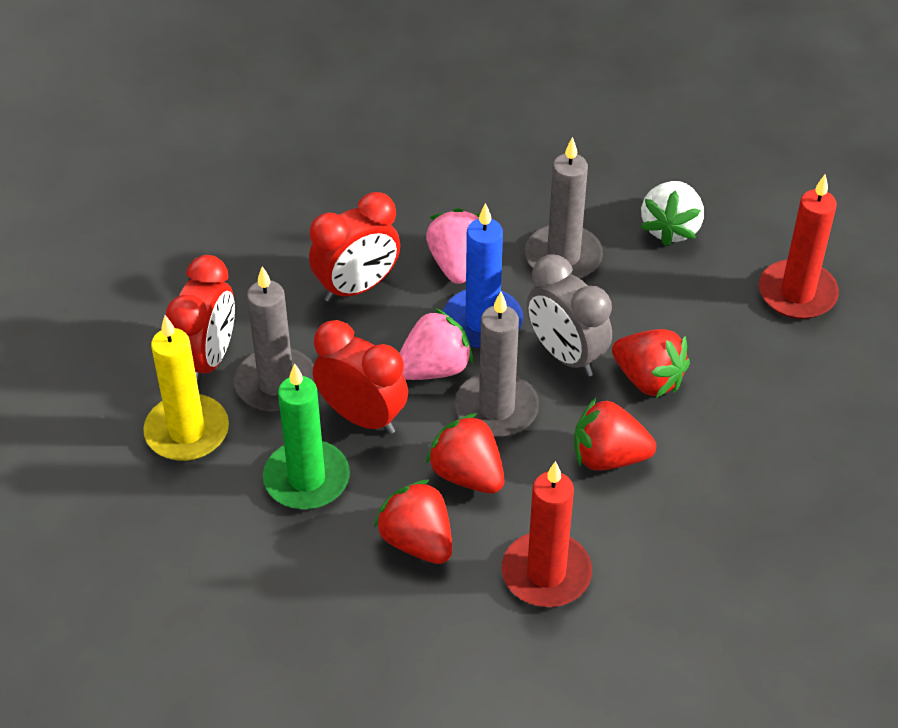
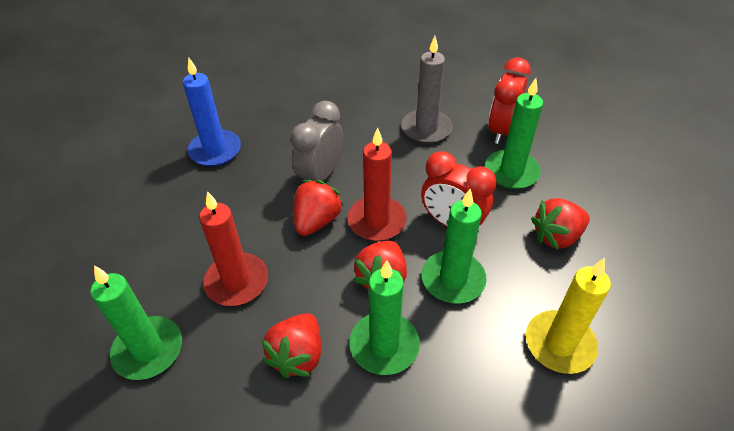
green candle: 1 -> 4
grey candle: 3 -> 1
pink strawberry: 2 -> 0
red clock: 3 -> 2
white strawberry: 1 -> 0

